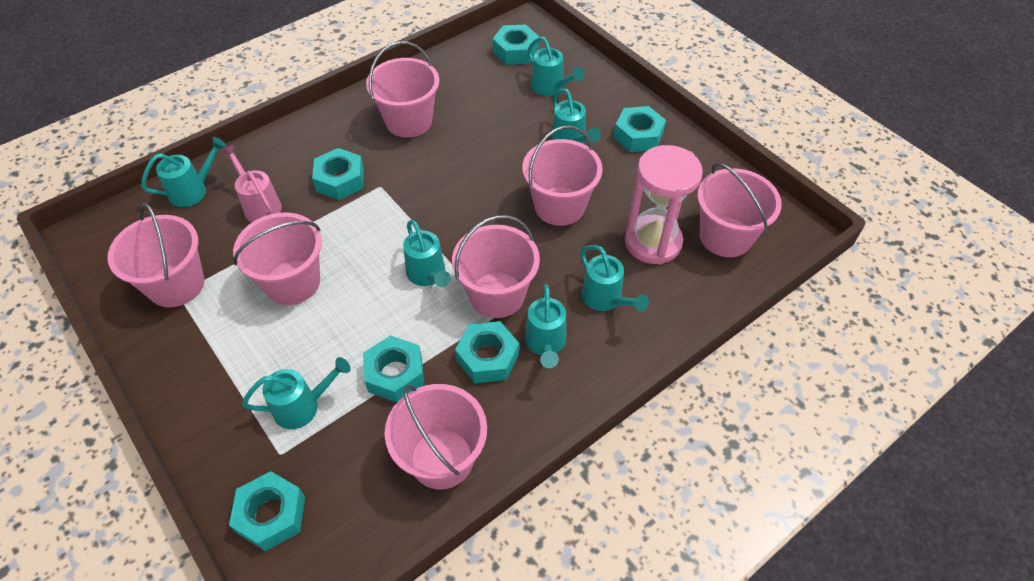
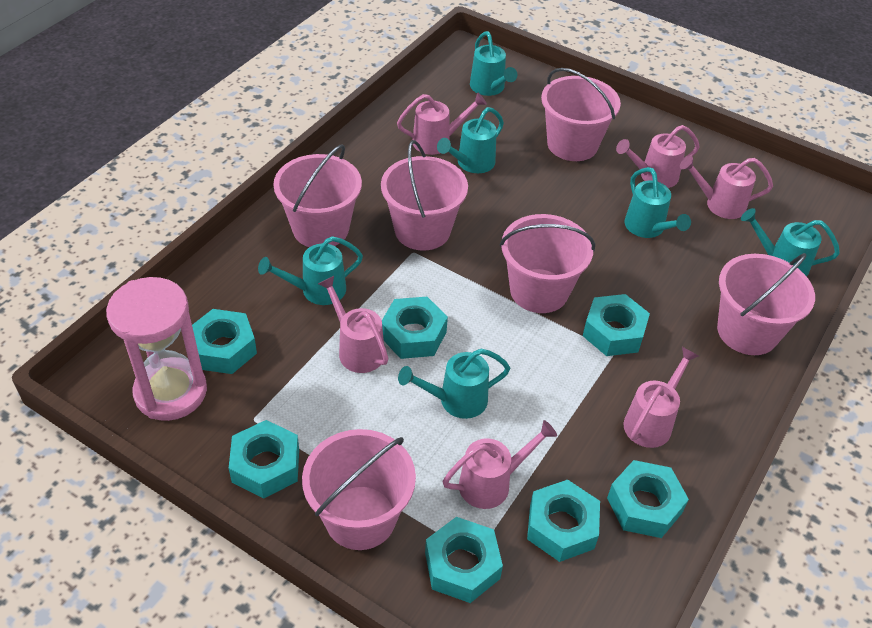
pink bucket: 7 -> 6
pink watering can: 1 -> 6
turquoise nut: 6 -> 7
turquoise watering can: 7 -> 6

